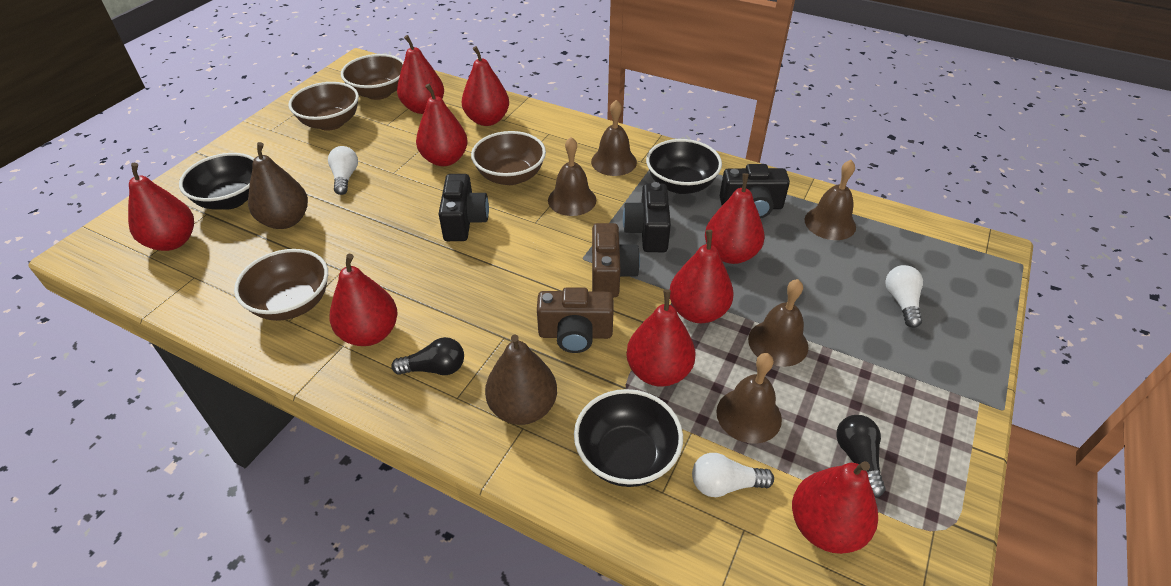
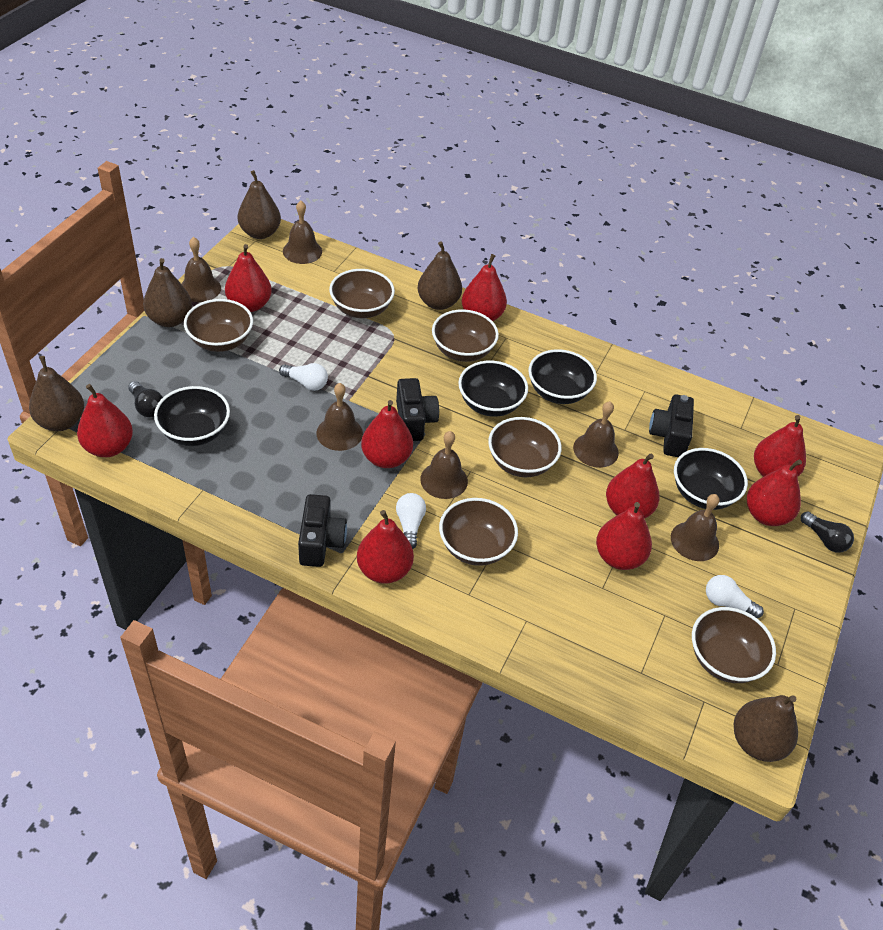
black bowl: 3 -> 4
brown bell: 5 -> 6
brown bowl: 4 -> 6
brown camera: 2 -> 0
brown pear: 2 -> 5

